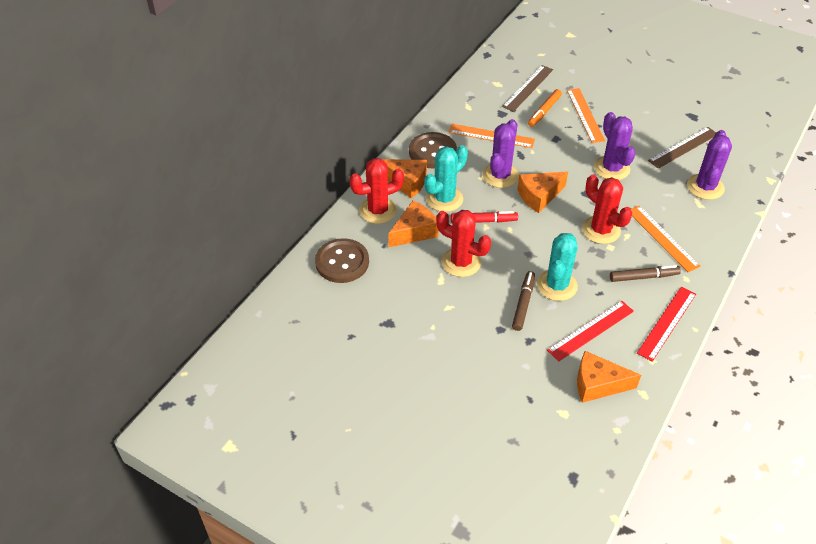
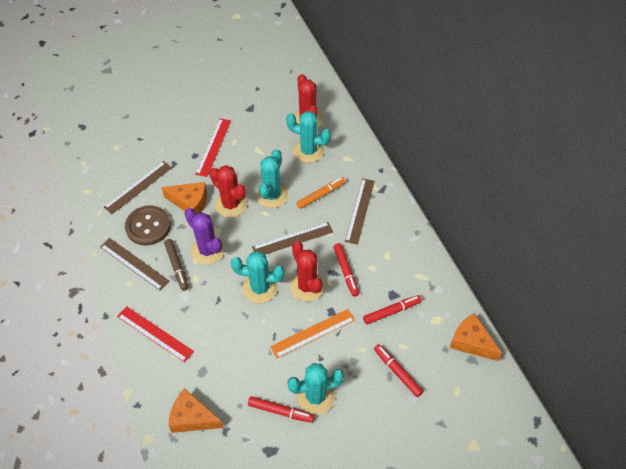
brown button: 2 -> 1
brown marker: 2 -> 1
brown ruler: 2 -> 4
orange cheese: 4 -> 3
orange ruler: 3 -> 1
purple cactus: 3 -> 1
red marker: 1 -> 4
turquoise cactus: 2 -> 4

